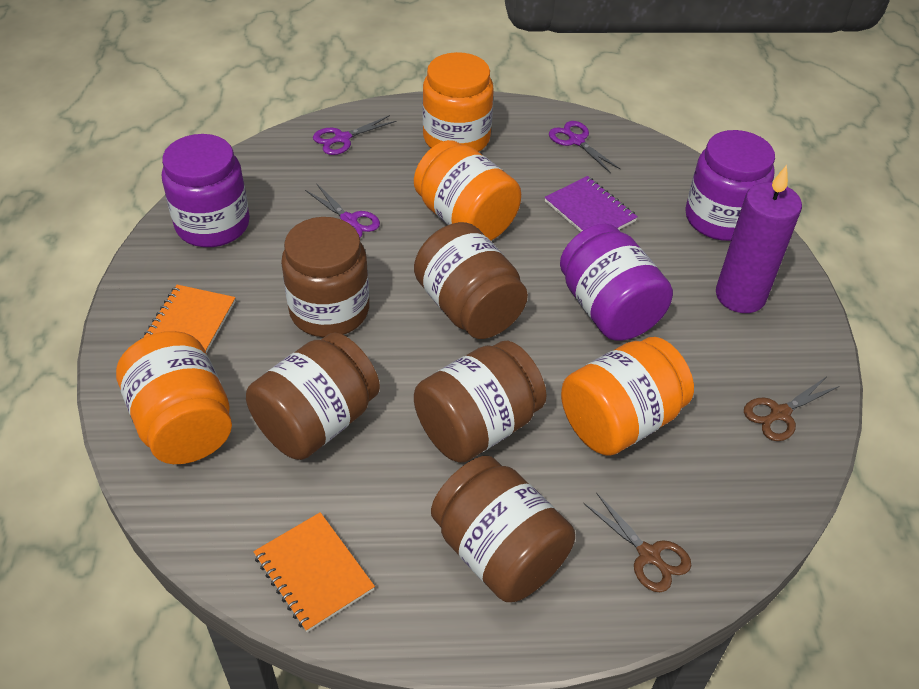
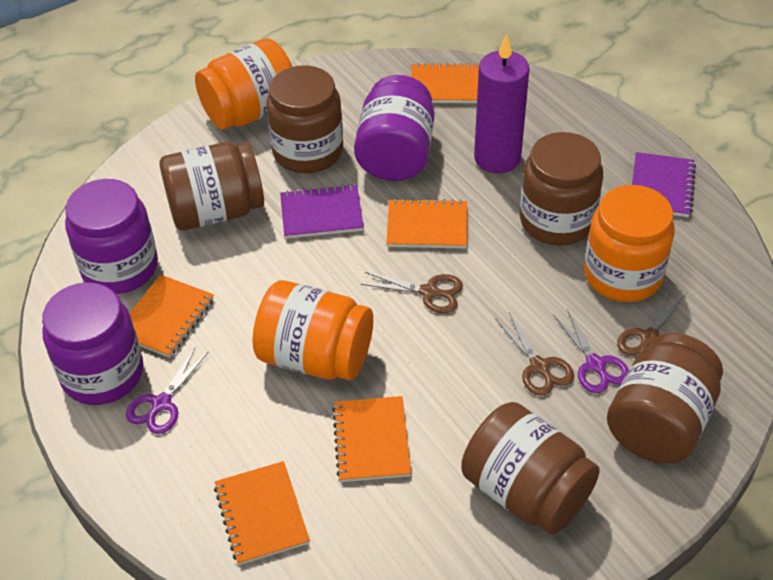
brown scissors: 2 -> 3
orange jar: 4 -> 3
orange notebook: 2 -> 5
purple notebook: 1 -> 2
purple scissors: 3 -> 2

